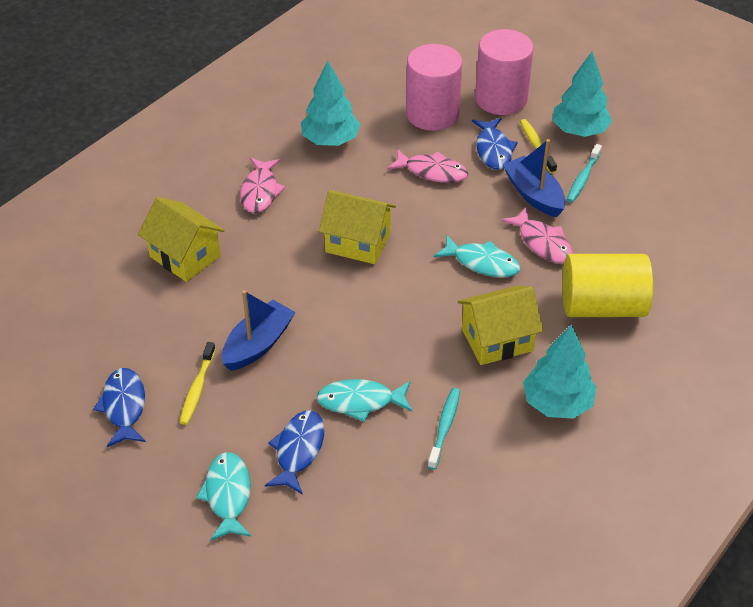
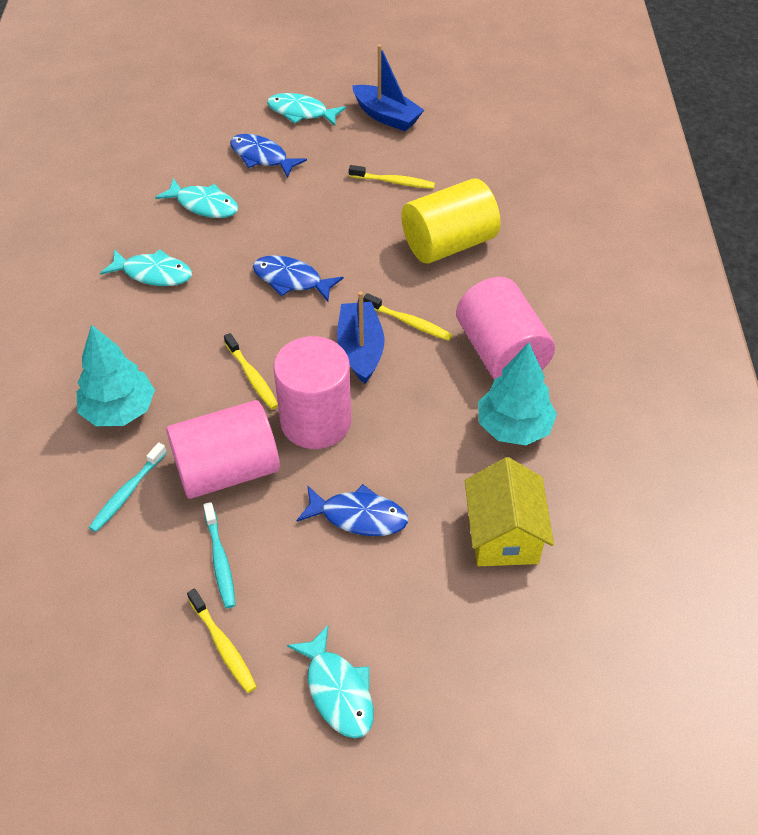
pink cylinder: 2 -> 3
pink fish: 3 -> 0
turquoise fish: 3 -> 4
turquoise tree: 3 -> 2
yellow house: 3 -> 1
yellow toothbrush: 2 -> 4

